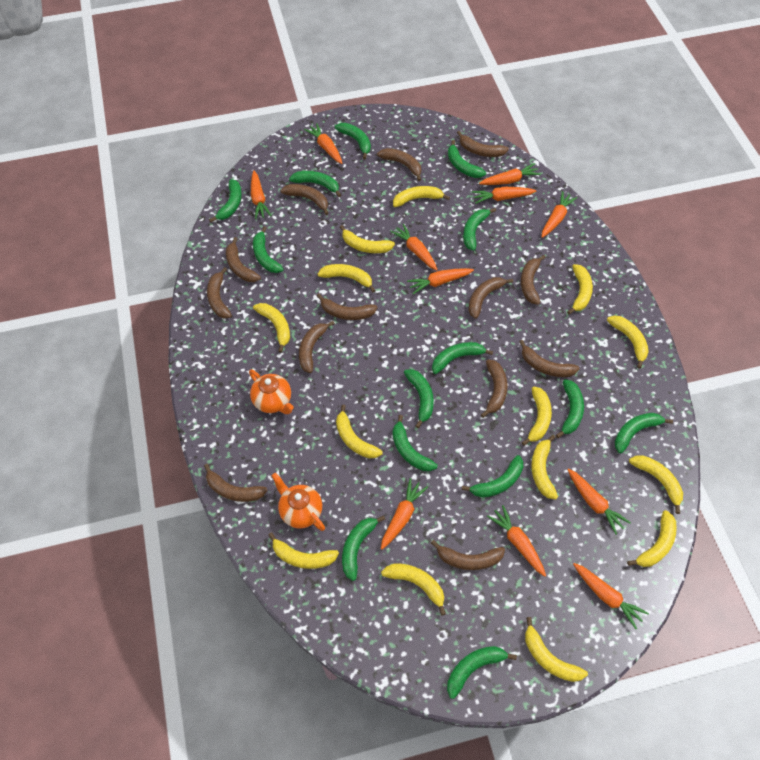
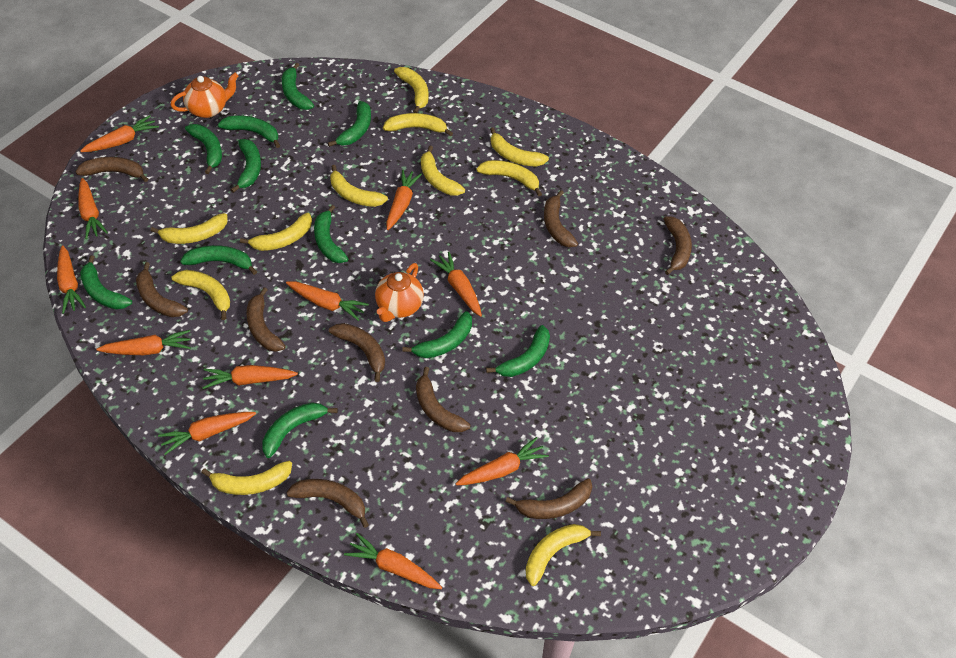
brown banana: 13 -> 9
green banana: 14 -> 11
yellow banana: 14 -> 11

